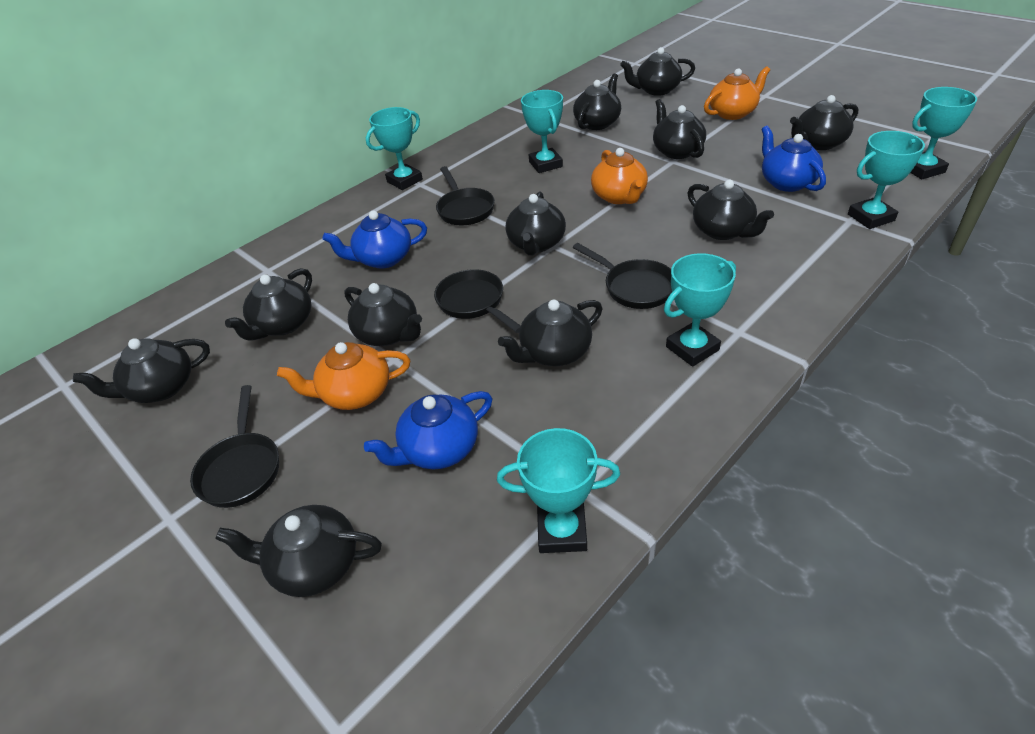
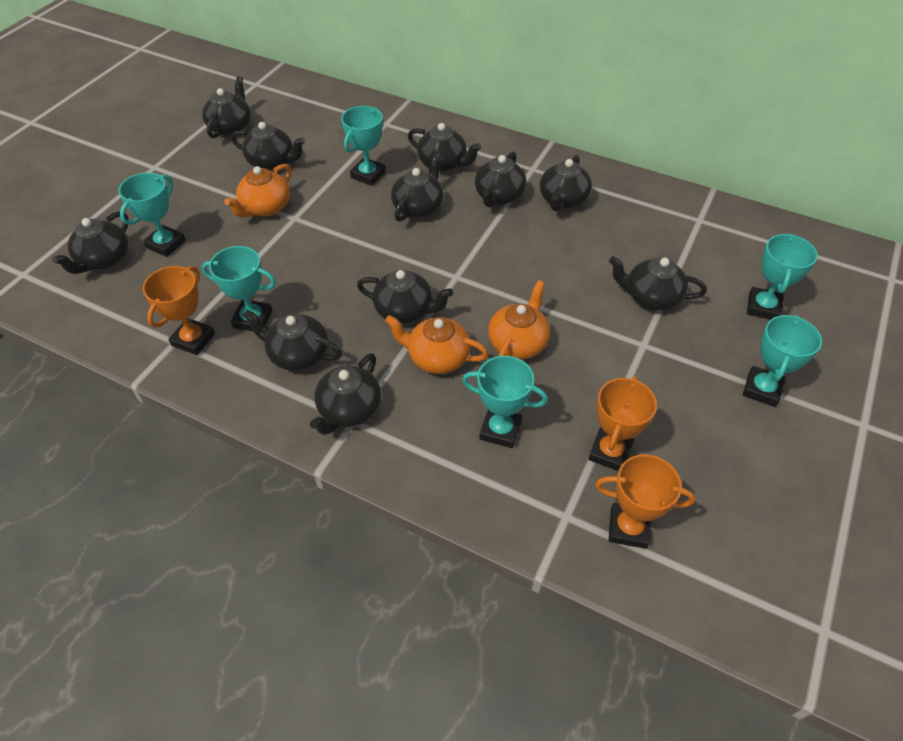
black pan: 4 -> 0
blue teapot: 3 -> 0
orange trophy: 0 -> 3

